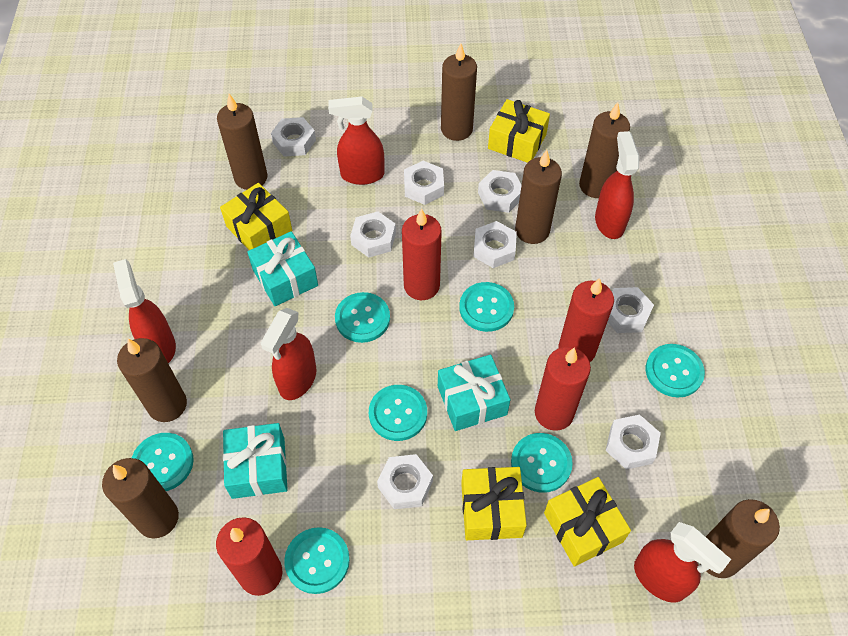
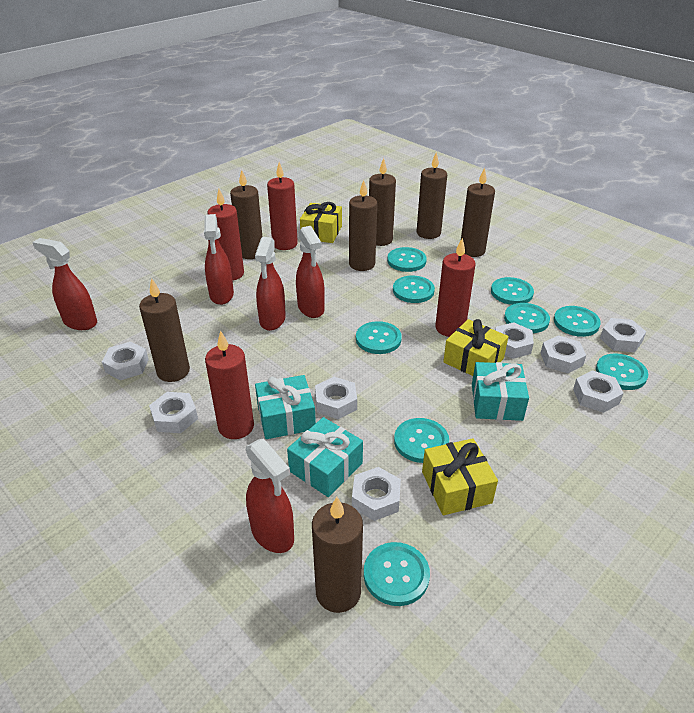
turquoise button: 7 -> 9
yellow gift: 4 -> 3

